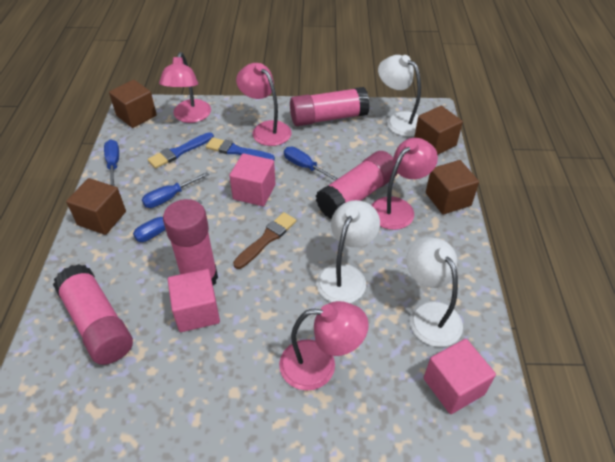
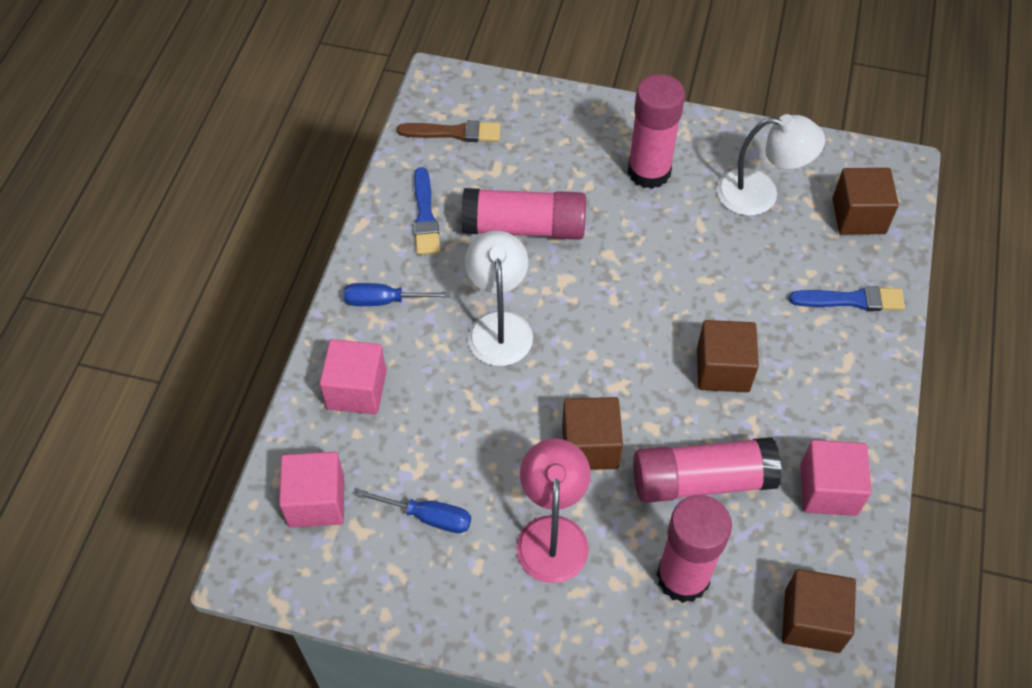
blue screwdriver: 4 -> 2
pink lamp: 4 -> 1
white lamp: 3 -> 2

